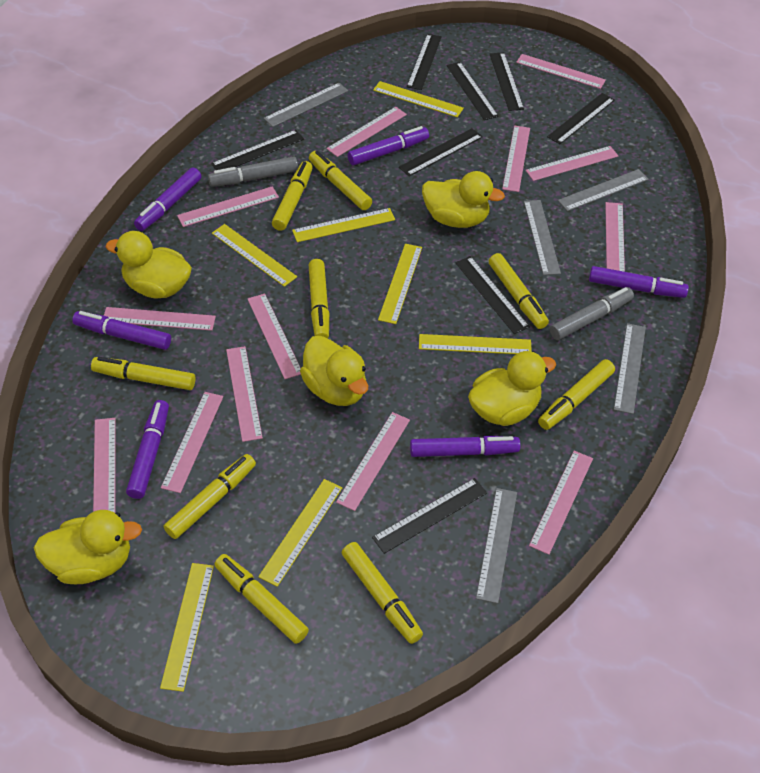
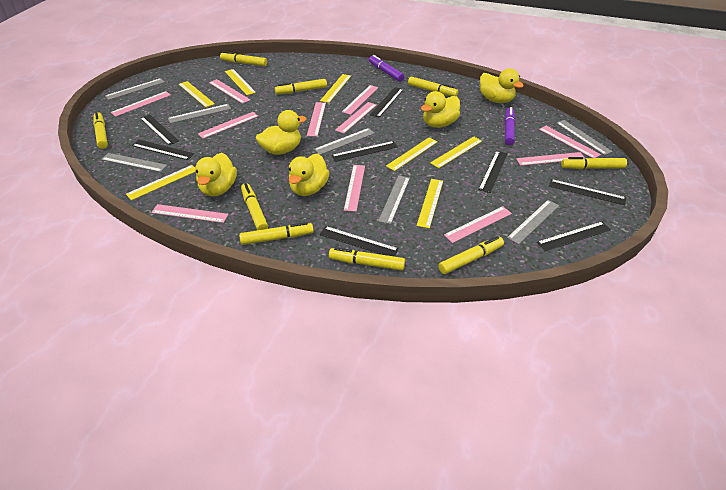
grey marker: 2 -> 0
grey ruler: 5 -> 7
pink ruler: 13 -> 11
purple marker: 6 -> 2

